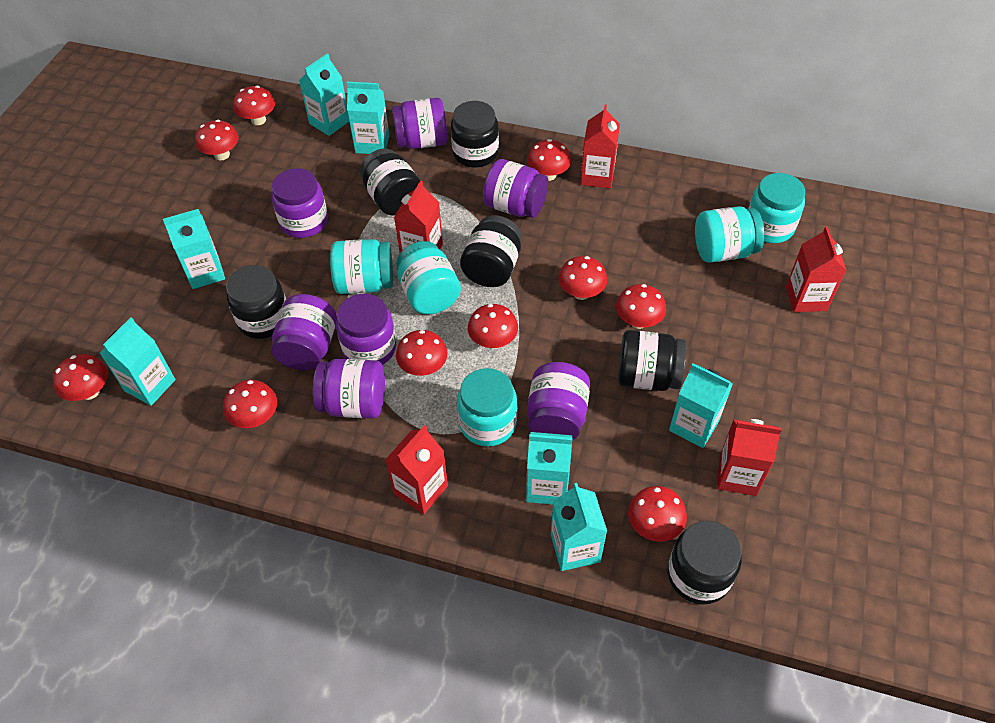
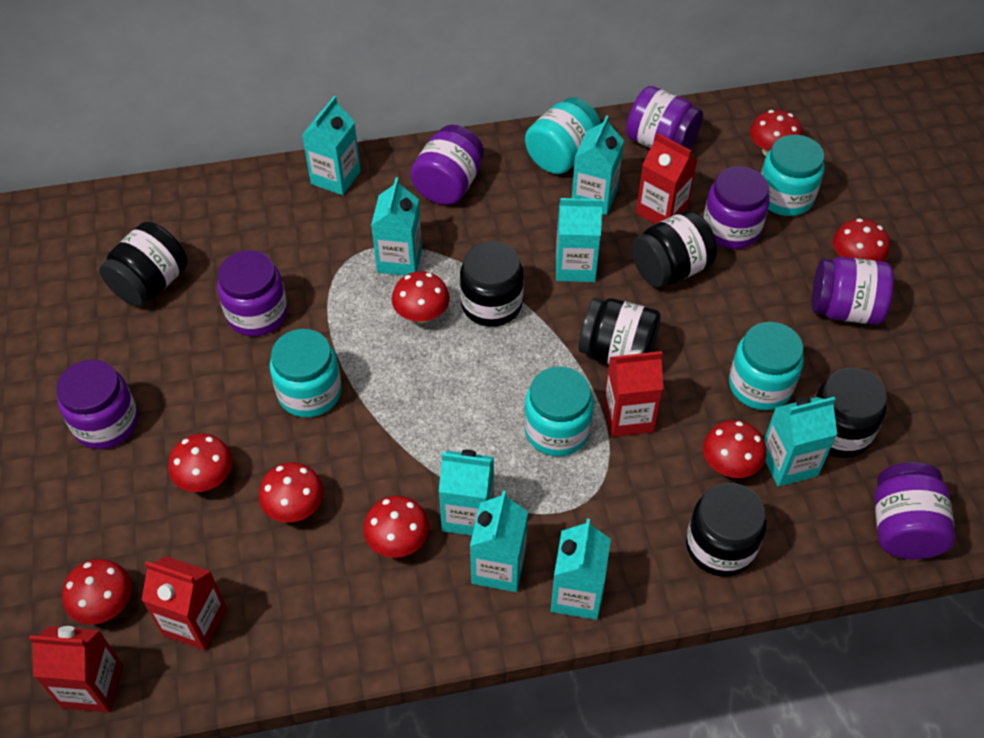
red carton: 5 -> 4
red mushroom: 10 -> 8
turquoise carton: 7 -> 8

